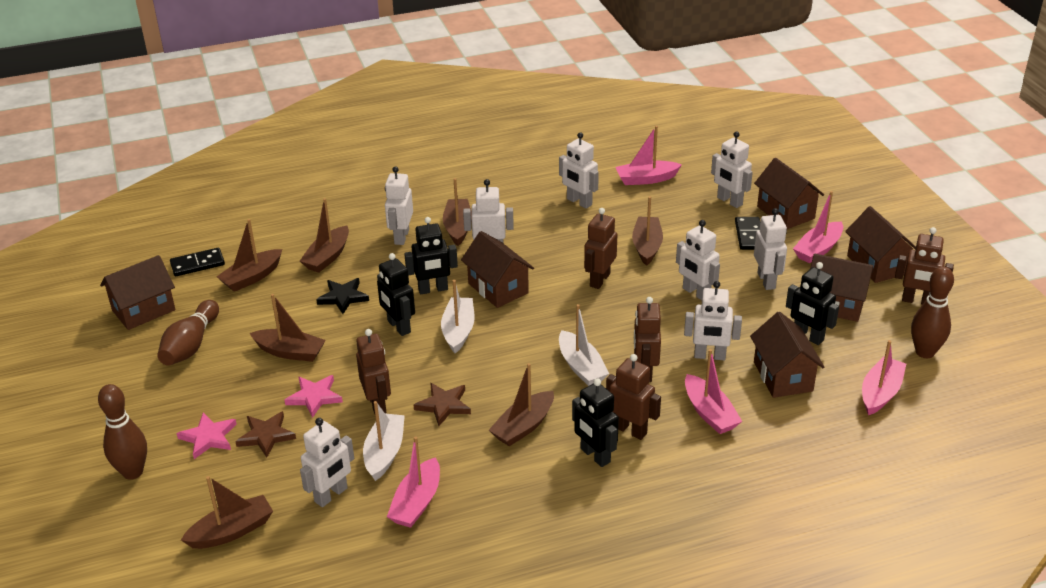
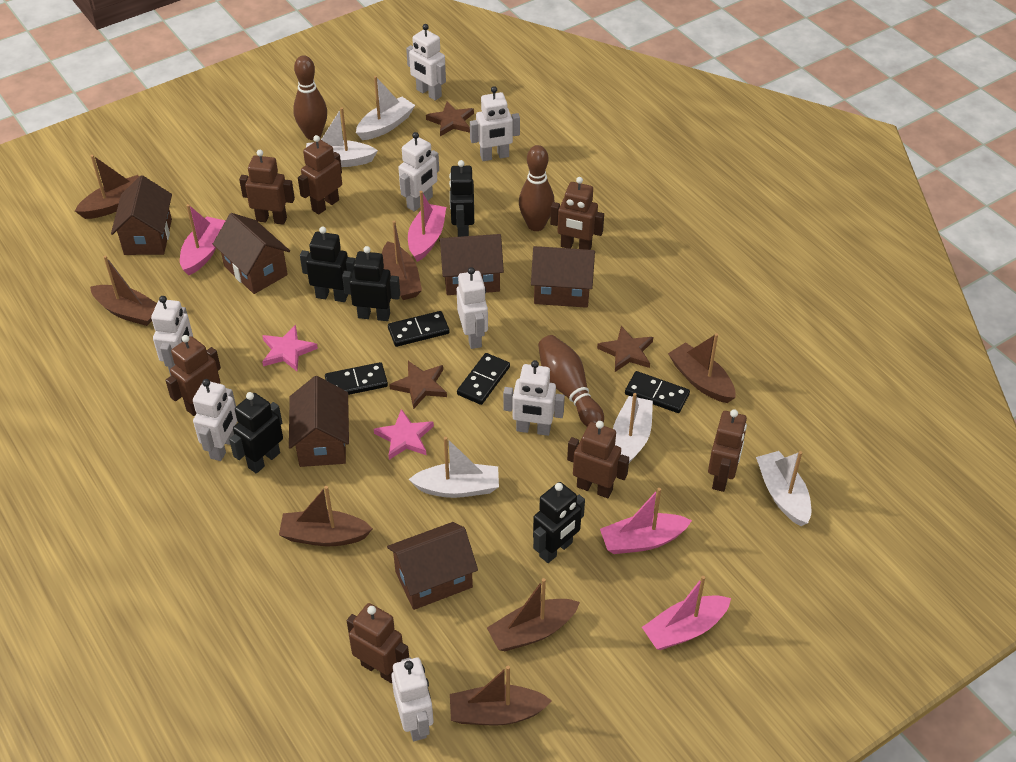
black domino: 2 -> 4
black robot: 4 -> 5
black star: 1 -> 0
brown robot: 5 -> 7
brown star: 2 -> 3
pink boat: 5 -> 4
white boat: 3 -> 5

